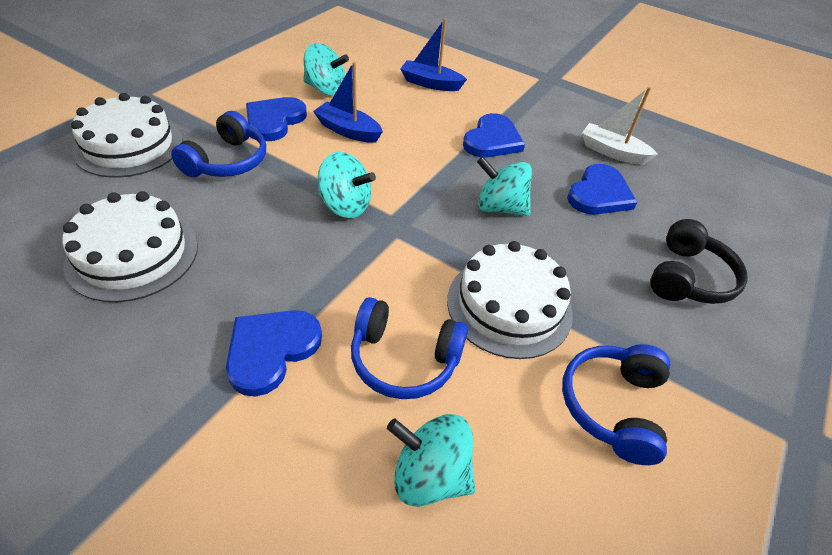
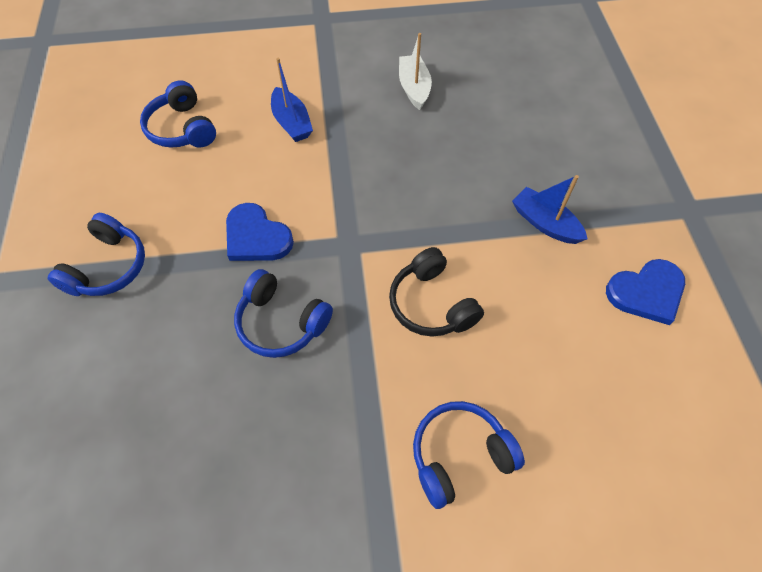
blue headphones: 3 -> 4
blue heart: 4 -> 2
turquoise spinning top: 4 -> 0
white cake: 3 -> 0

